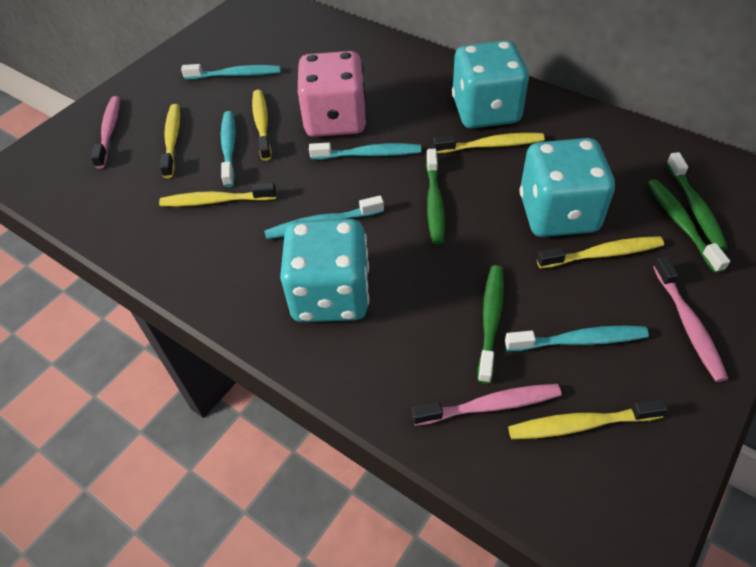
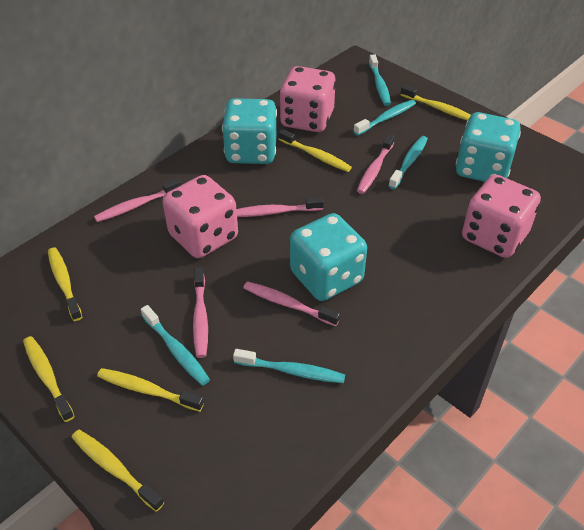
green toothbrush: 4 -> 0
pink dice: 1 -> 3
pink toothbrush: 3 -> 5

